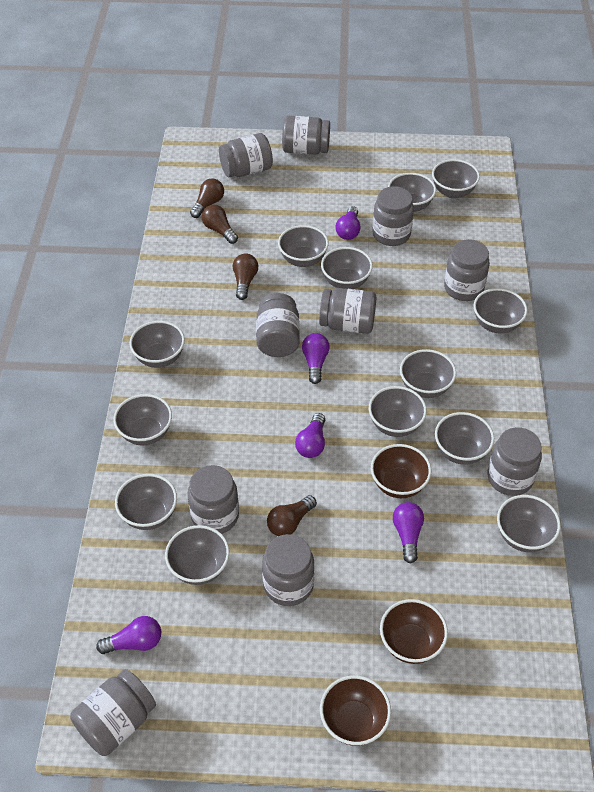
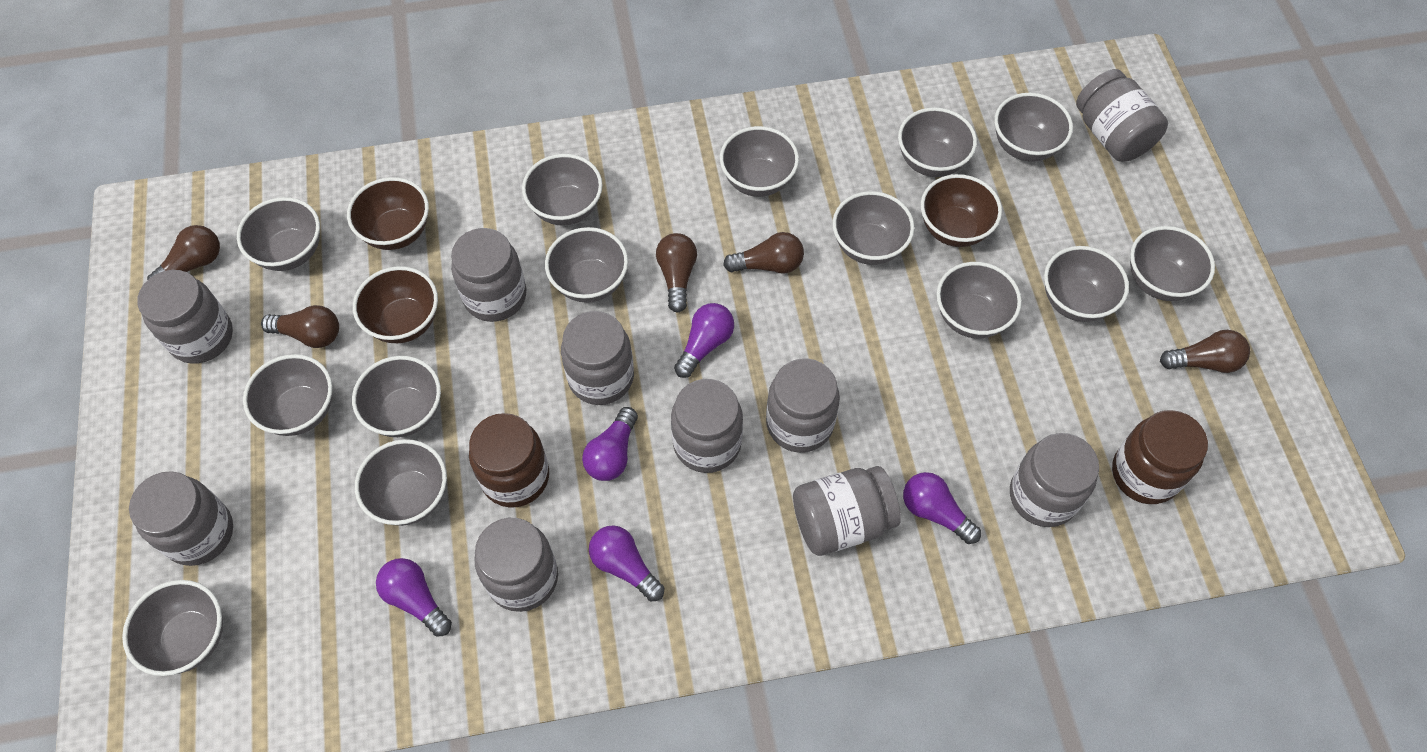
brown jar: 0 -> 2
brown light bulb: 4 -> 5
grey bowl: 13 -> 14

